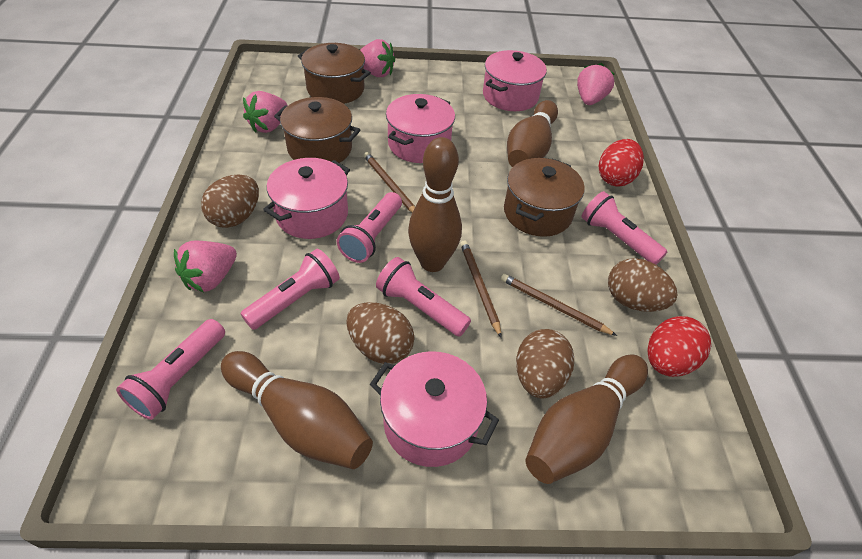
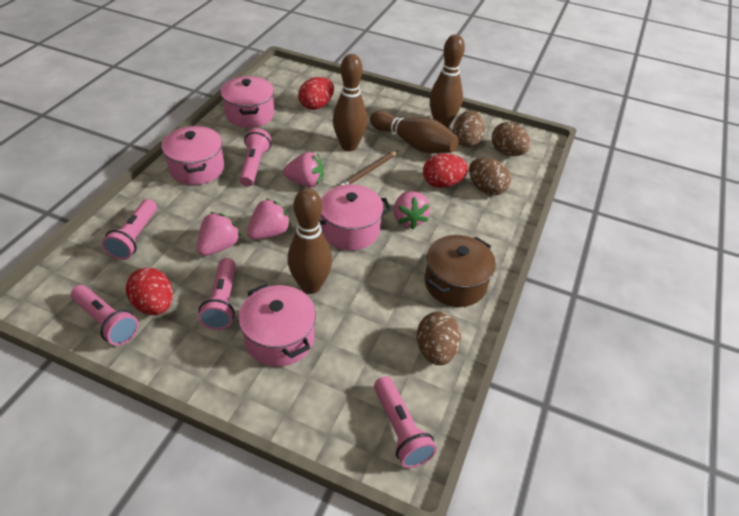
brown pencil: 3 -> 1
brown pot: 3 -> 1
red egg: 2 -> 3

